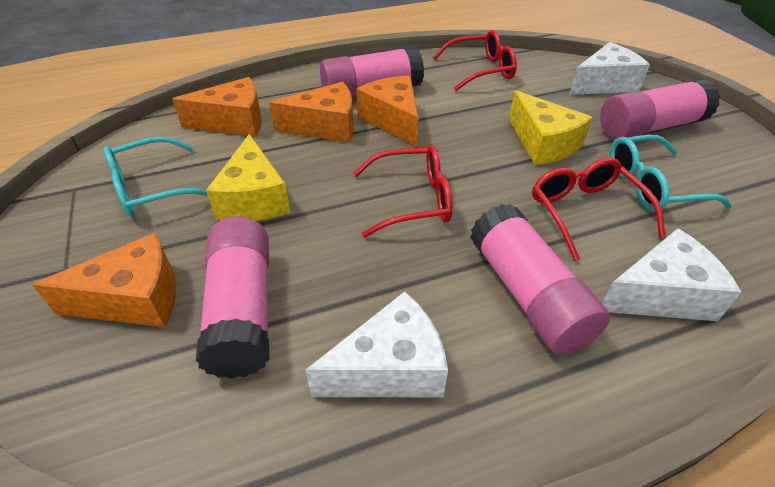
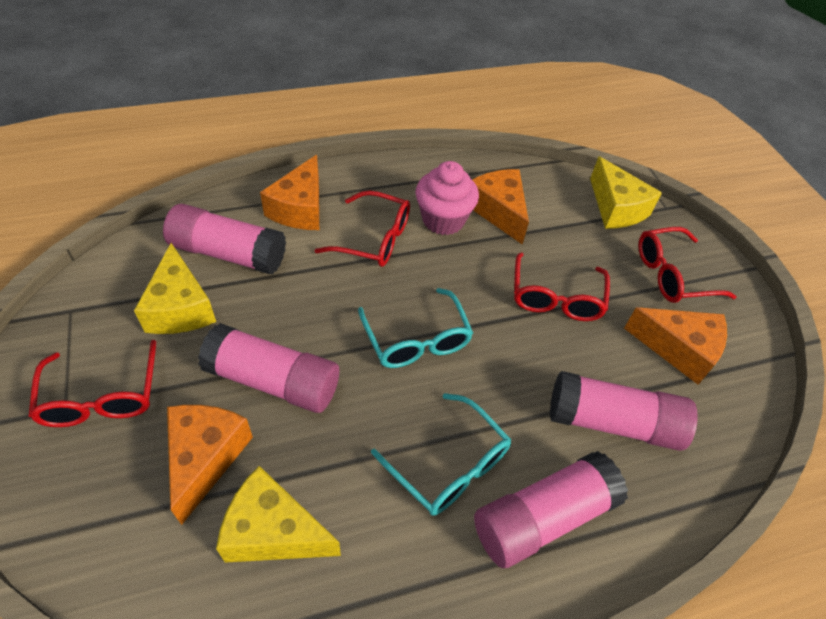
pink cupcake: 0 -> 1
red glasses: 3 -> 4
white cheese: 3 -> 0
yellow cheese: 2 -> 3

